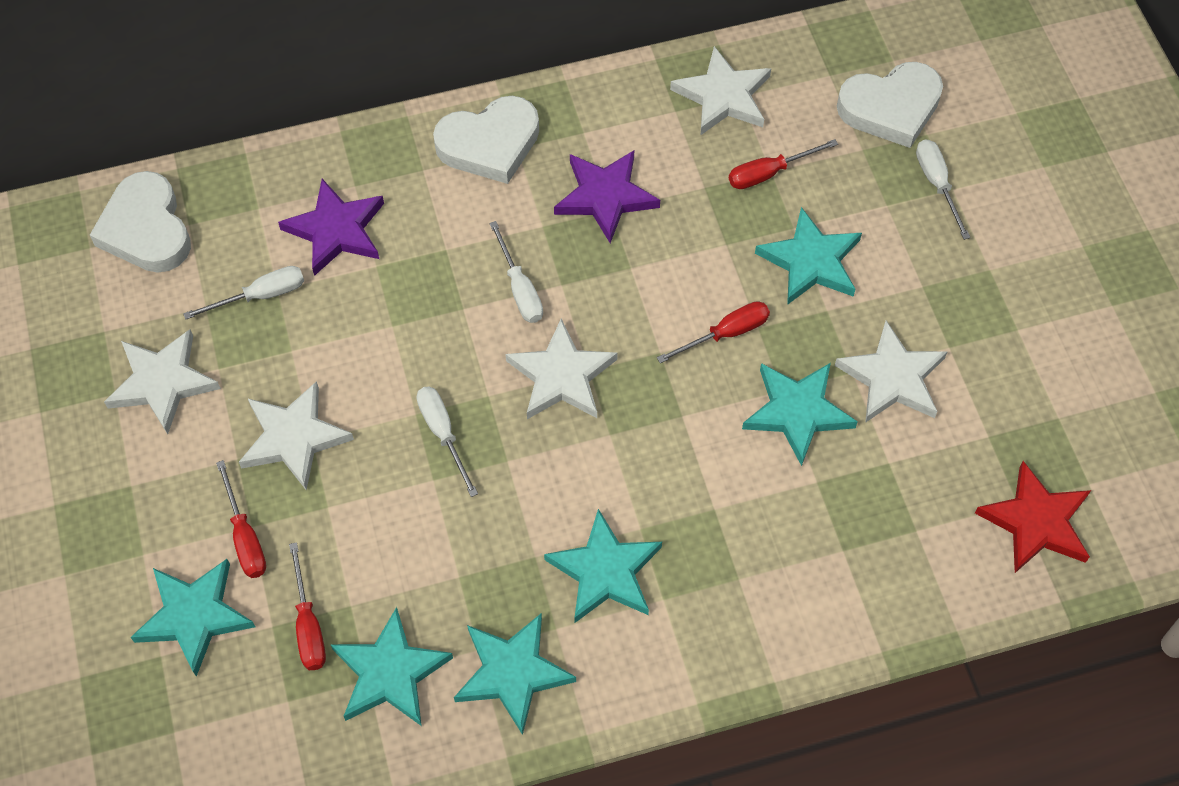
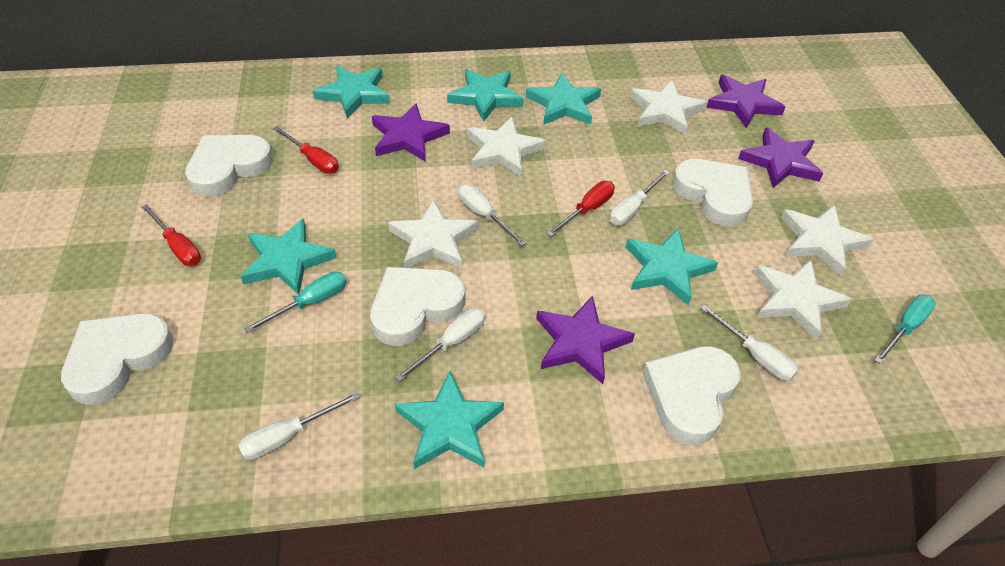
purple star: 2 -> 4
red screwdriver: 4 -> 3
red star: 1 -> 0
turquoise screwdriver: 0 -> 2
white heart: 3 -> 5
white screwdriver: 4 -> 5

